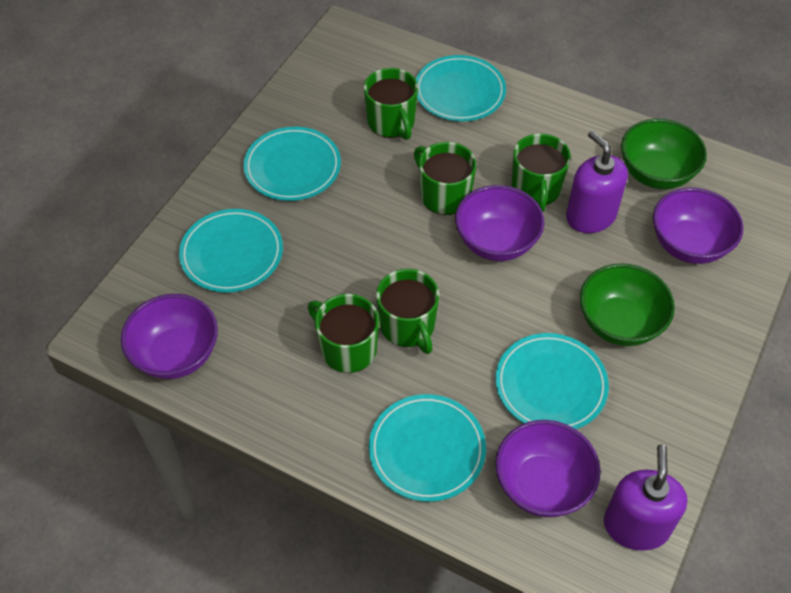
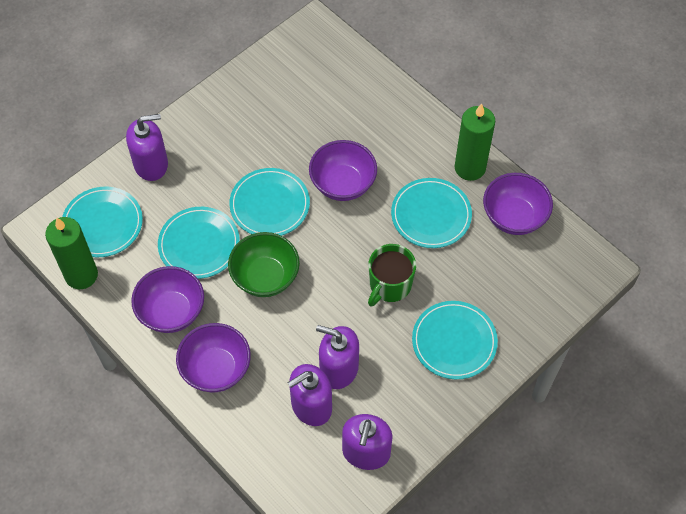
green bowl: 2 -> 1
green candle: 0 -> 2
green mug: 5 -> 1
purple soap dispenser: 2 -> 4

